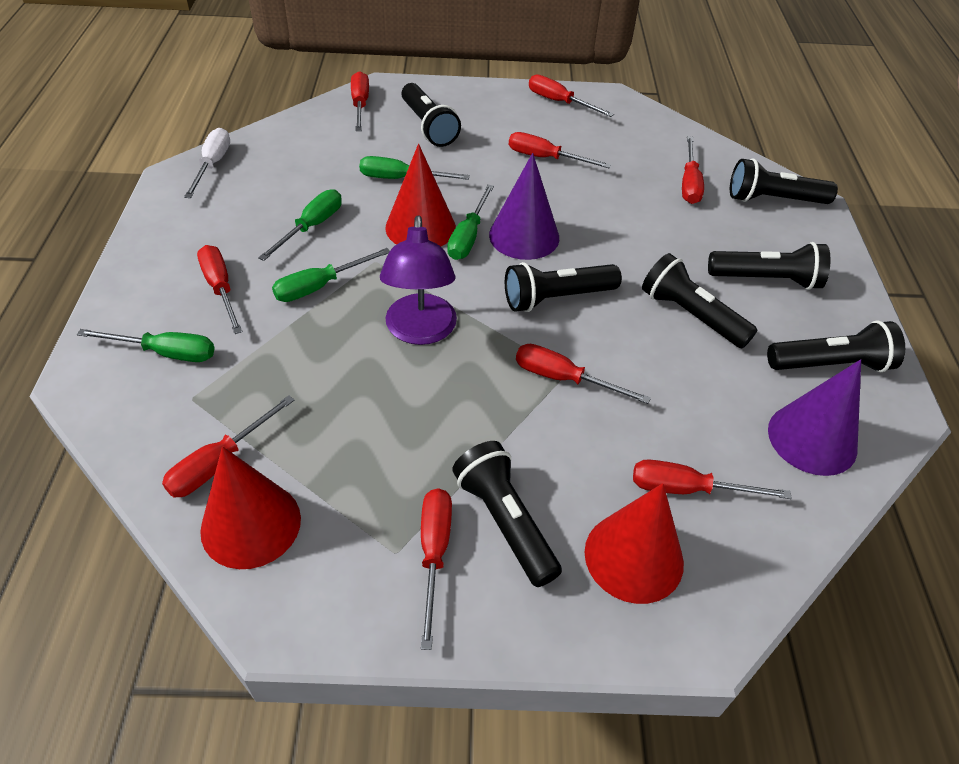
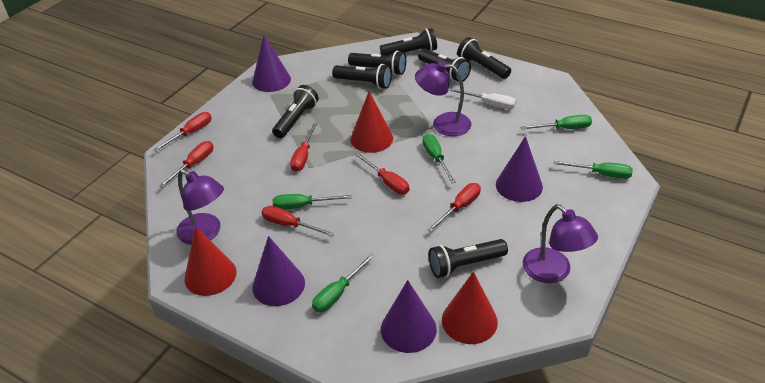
purple cone: 2 -> 4
purple lamp: 1 -> 3
red screwdriver: 9 -> 6

